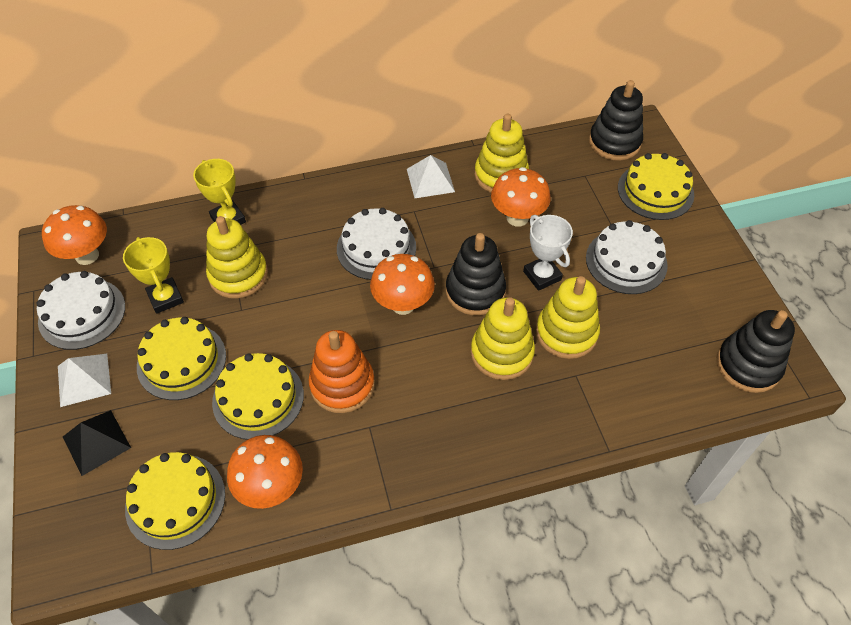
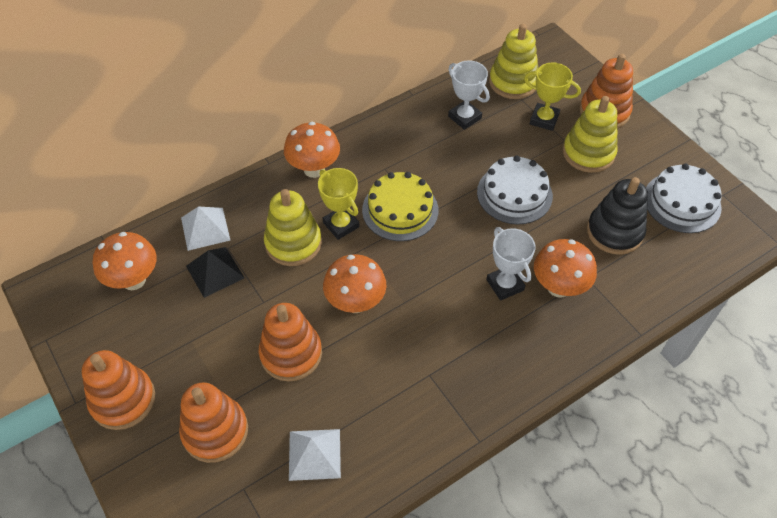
black stacking toy: 3 -> 1
orange stacking toy: 1 -> 4
white cake: 3 -> 2
white trophy: 1 -> 2
yellow cake: 4 -> 1
yellow stacking toy: 4 -> 3

